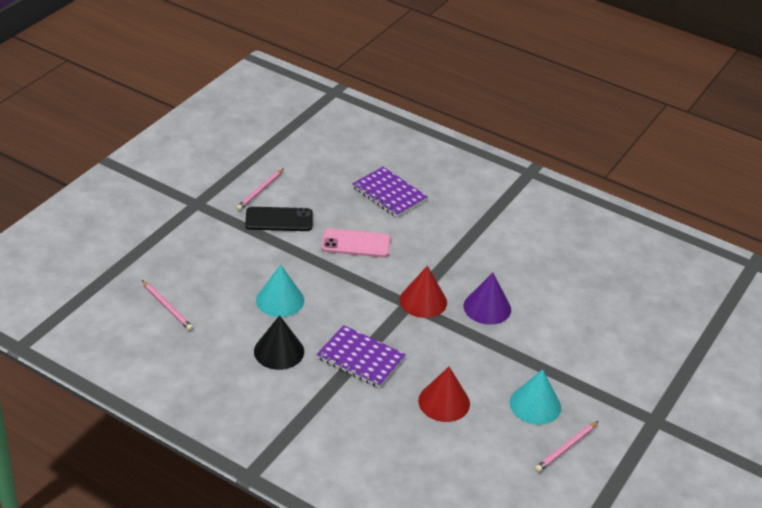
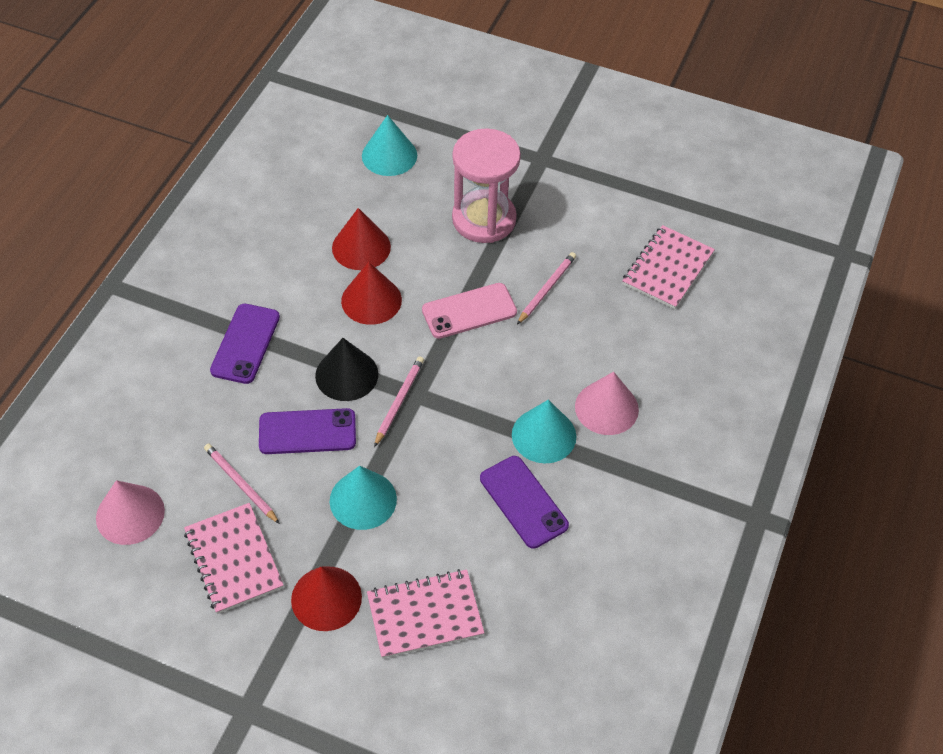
black phone: 1 -> 0
pink cone: 0 -> 2
pink hourglass: 0 -> 1
pink notebook: 0 -> 3
purple cone: 1 -> 0
purple notebook: 2 -> 0
purple phone: 0 -> 3
red cone: 2 -> 3
turquoise cone: 2 -> 3

